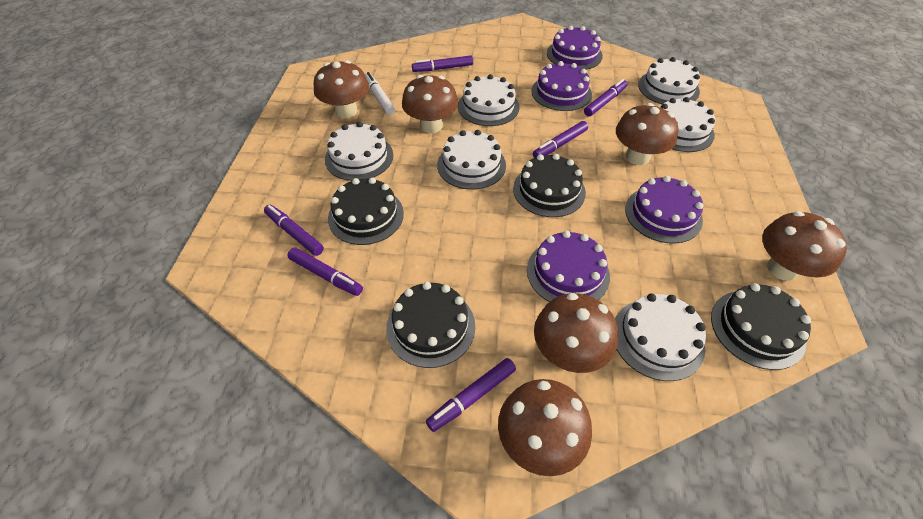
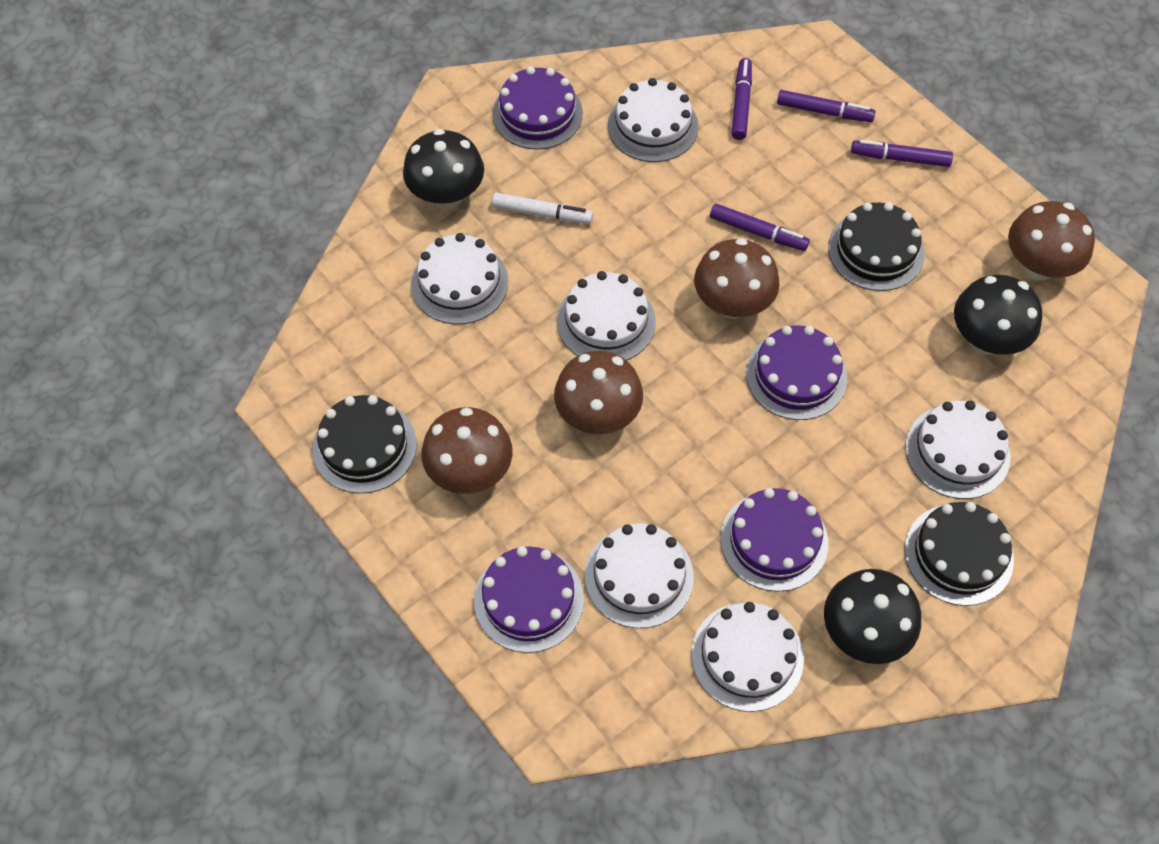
black cake: 4 -> 3
black mushroom: 0 -> 3
brown mushroom: 6 -> 4
purple marker: 6 -> 4

